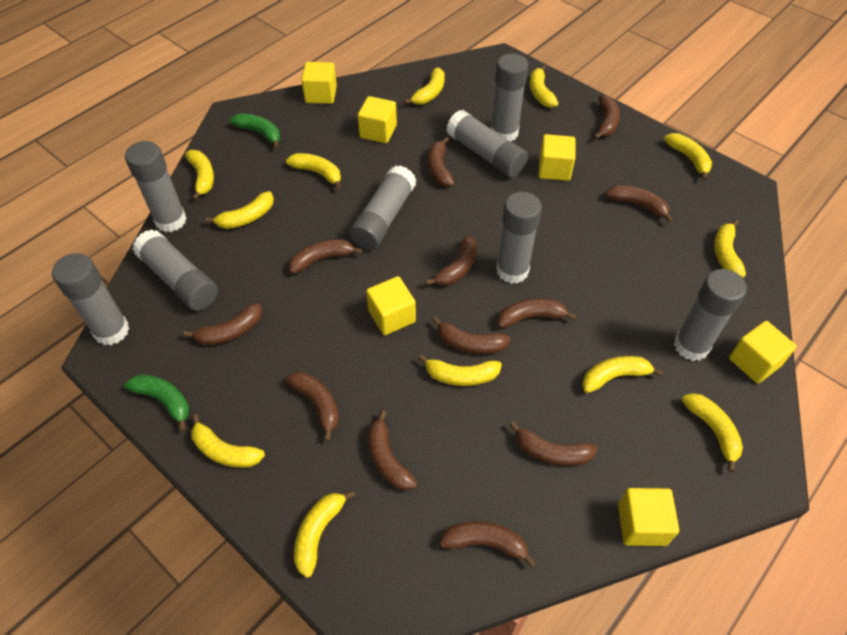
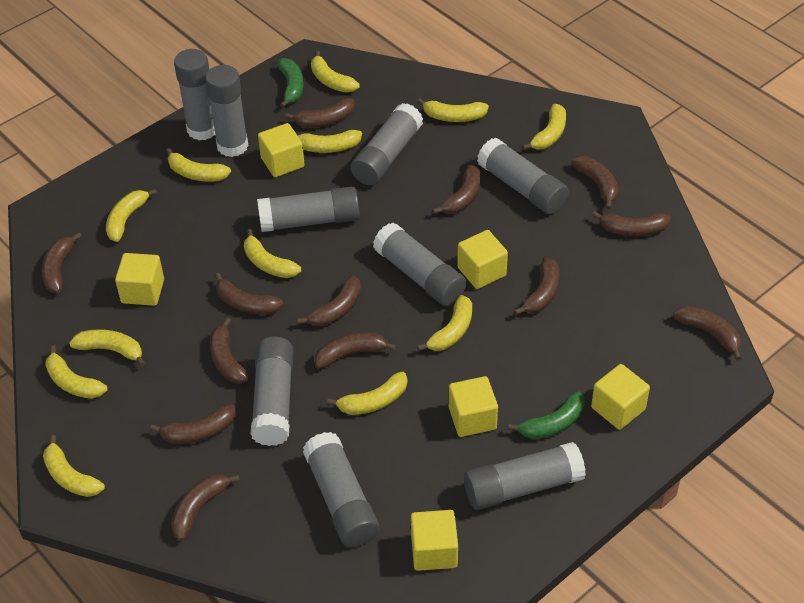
brown banana: 12 -> 13
grey glue stick: 8 -> 9

